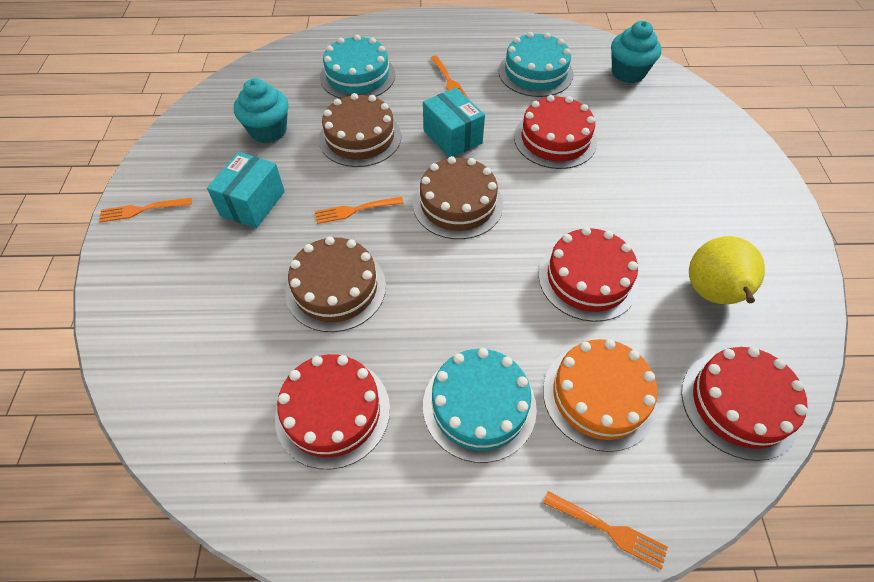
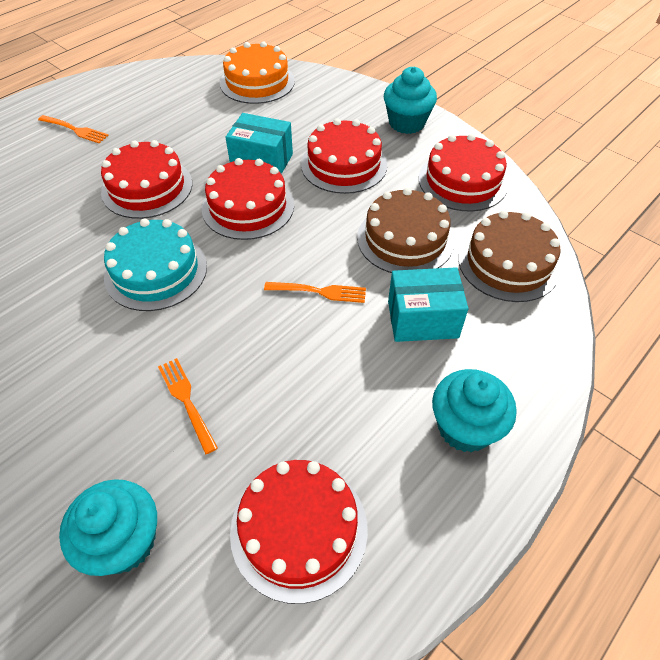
brown cake: 3 -> 2
orange fork: 4 -> 3
red cake: 4 -> 5
turquoise cake: 3 -> 1
turquoise cupcake: 2 -> 3
yellow pear: 1 -> 0

